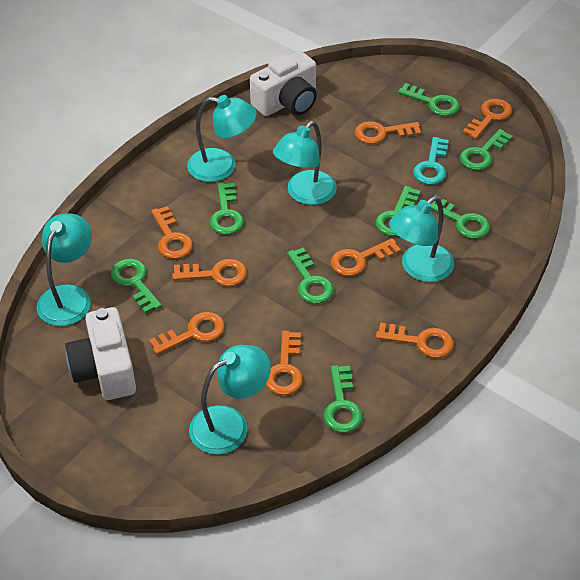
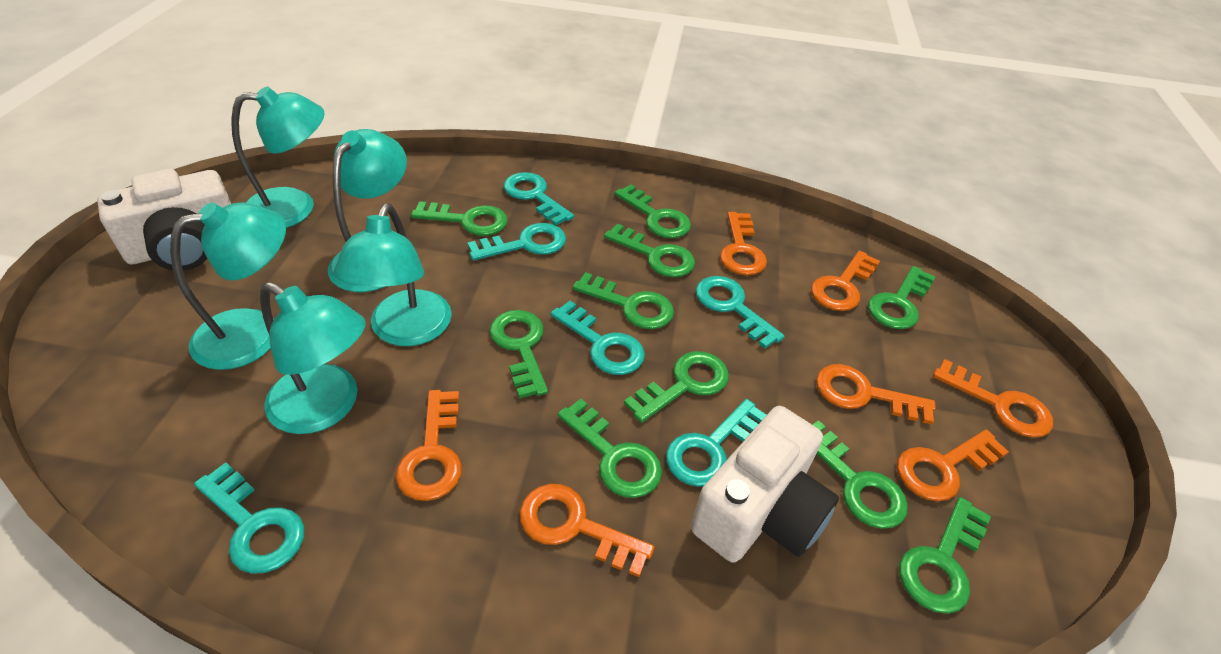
green key: 8 -> 10
orange key: 8 -> 7
turquoise key: 1 -> 6

